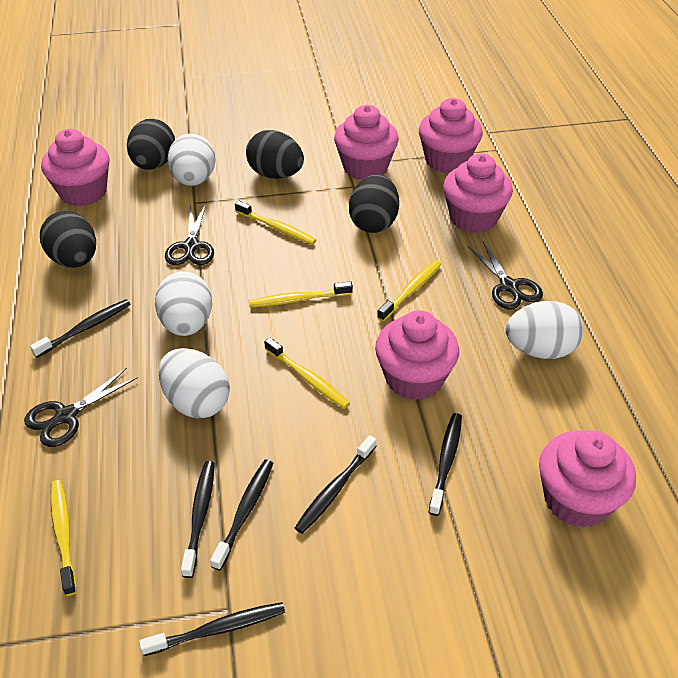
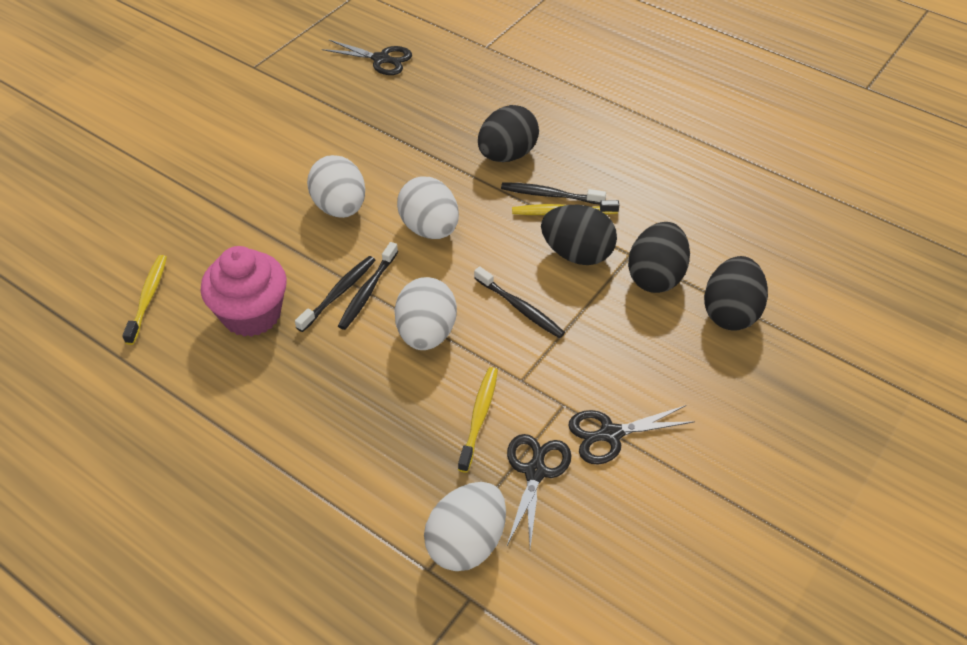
black toothbrush: 6 -> 4
pink cupcake: 6 -> 1
yellow toothbrush: 5 -> 3

